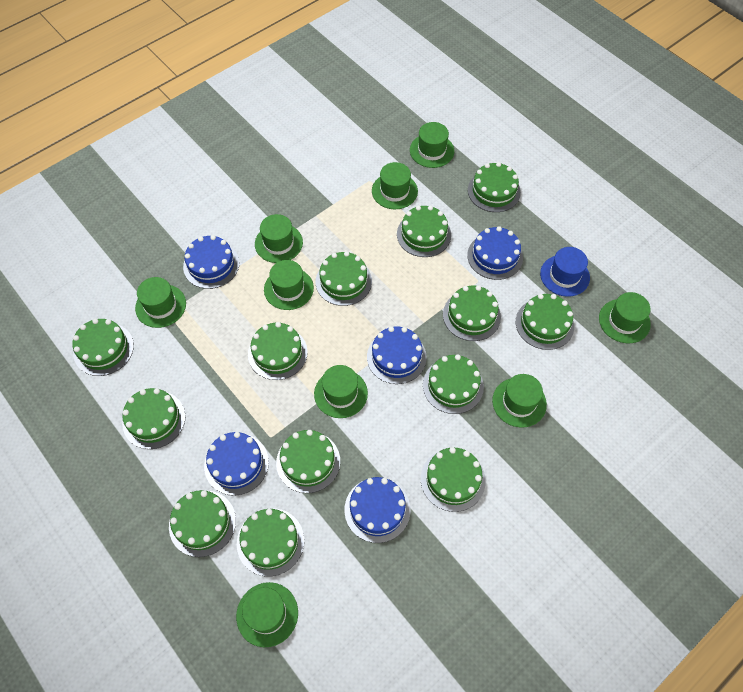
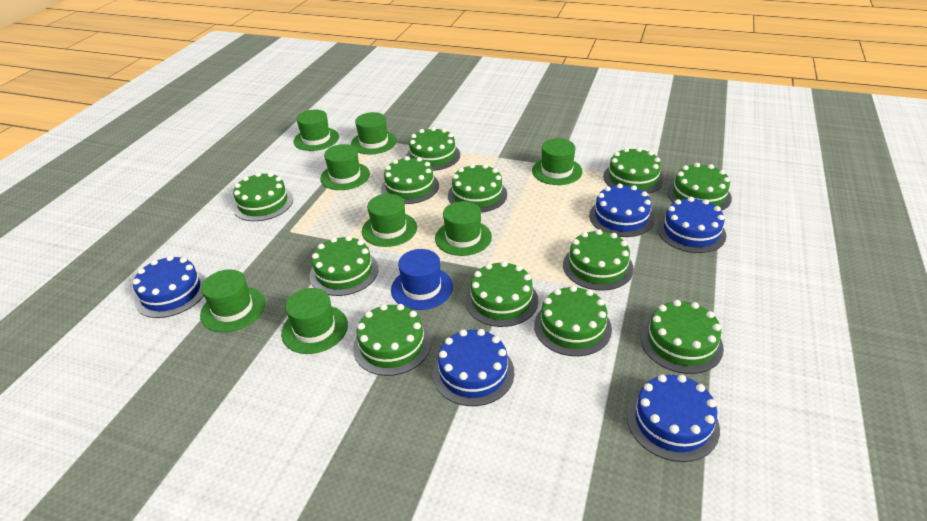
green cake: 13 -> 12
green hat: 9 -> 8

